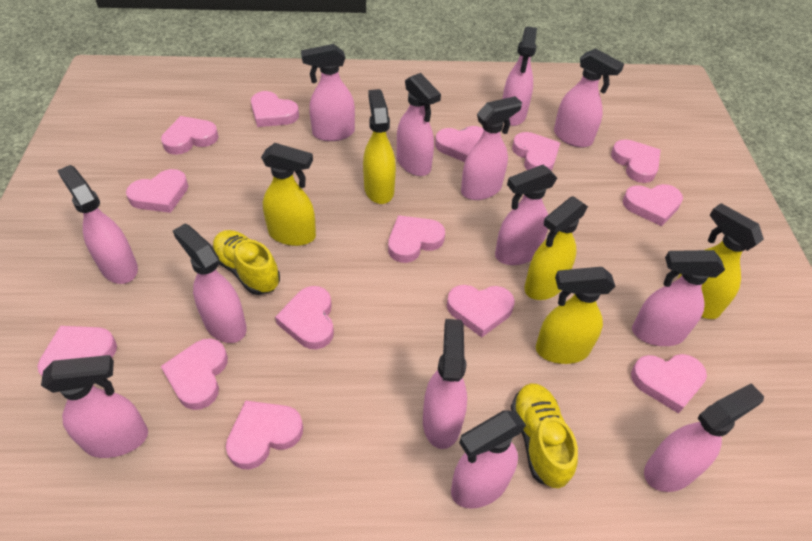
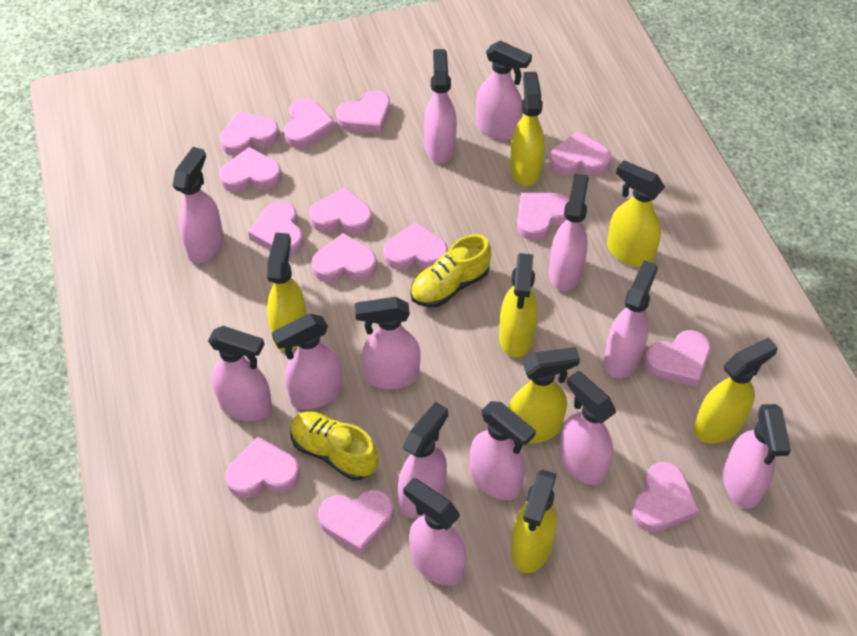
yellow spray bottle: 5 -> 7

